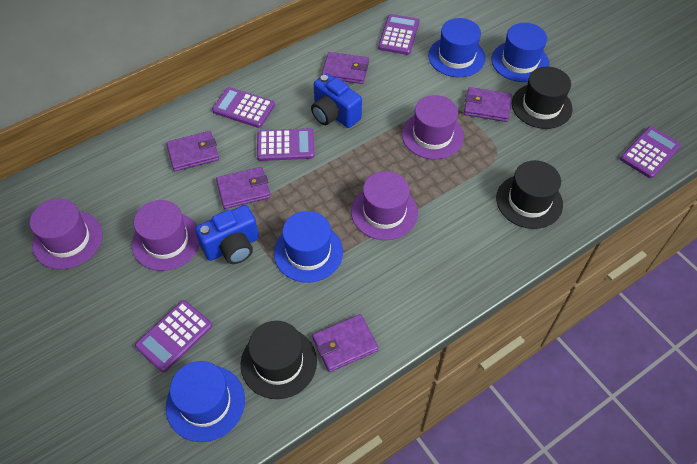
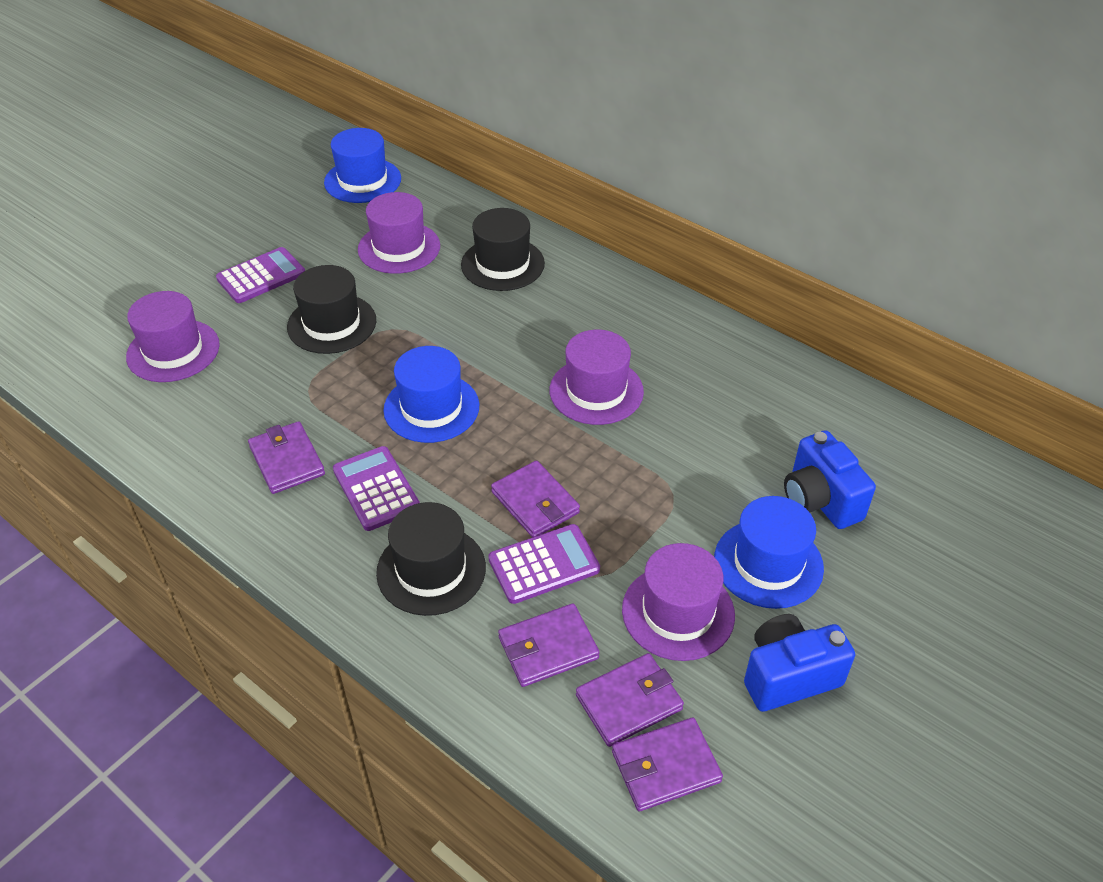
blue hat: 4 -> 3
purple calculator: 5 -> 3

